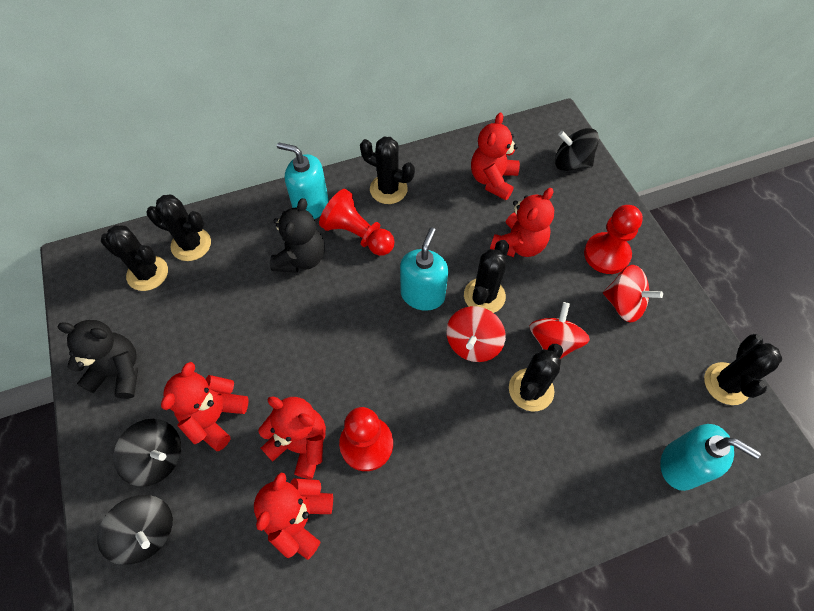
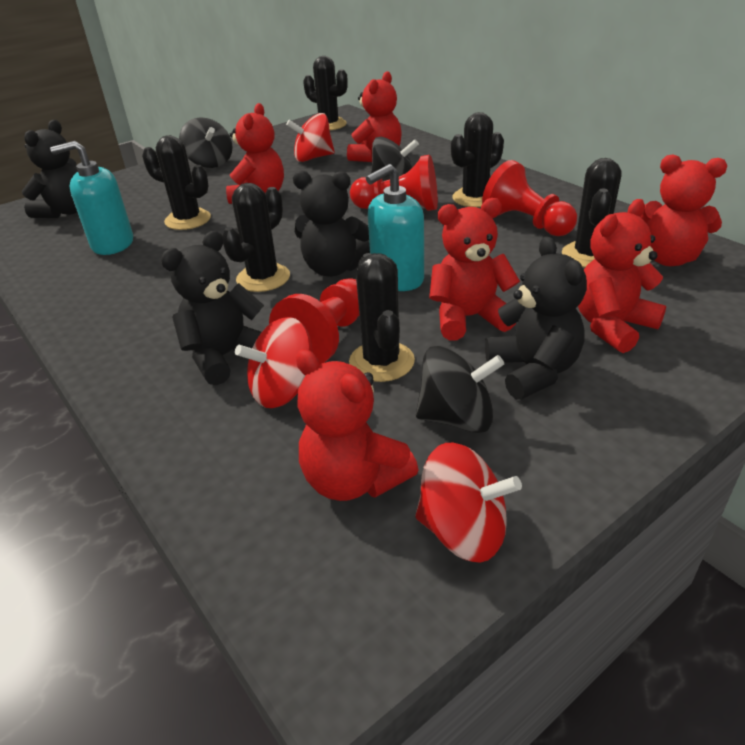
black teddy bear: 2 -> 4
red teddy bear: 5 -> 6
turquoise soap dispenser: 3 -> 2

